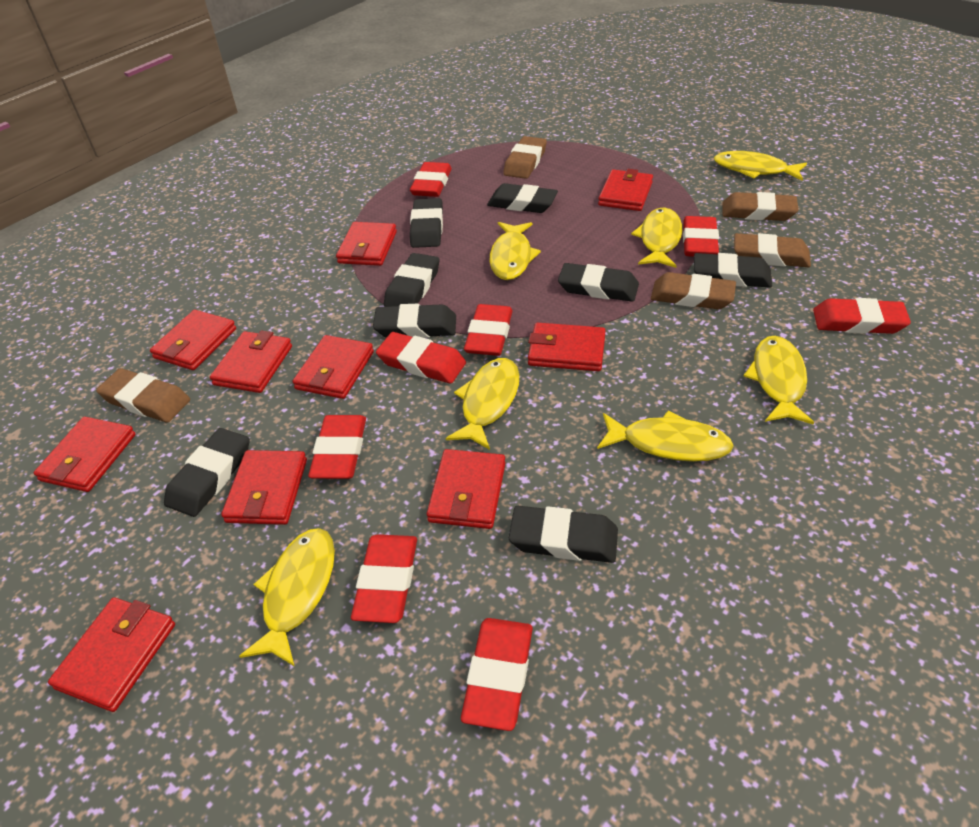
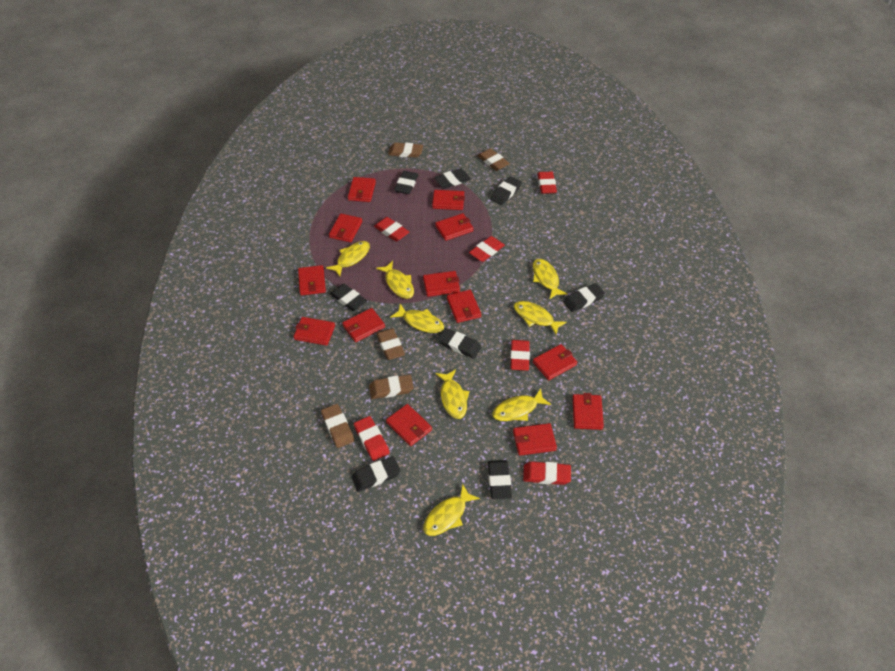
red eraser: 8 -> 6
red wallet: 10 -> 13
yellow fish: 7 -> 8

